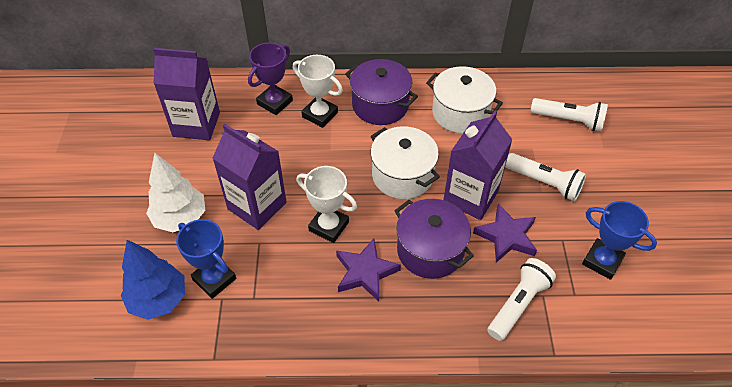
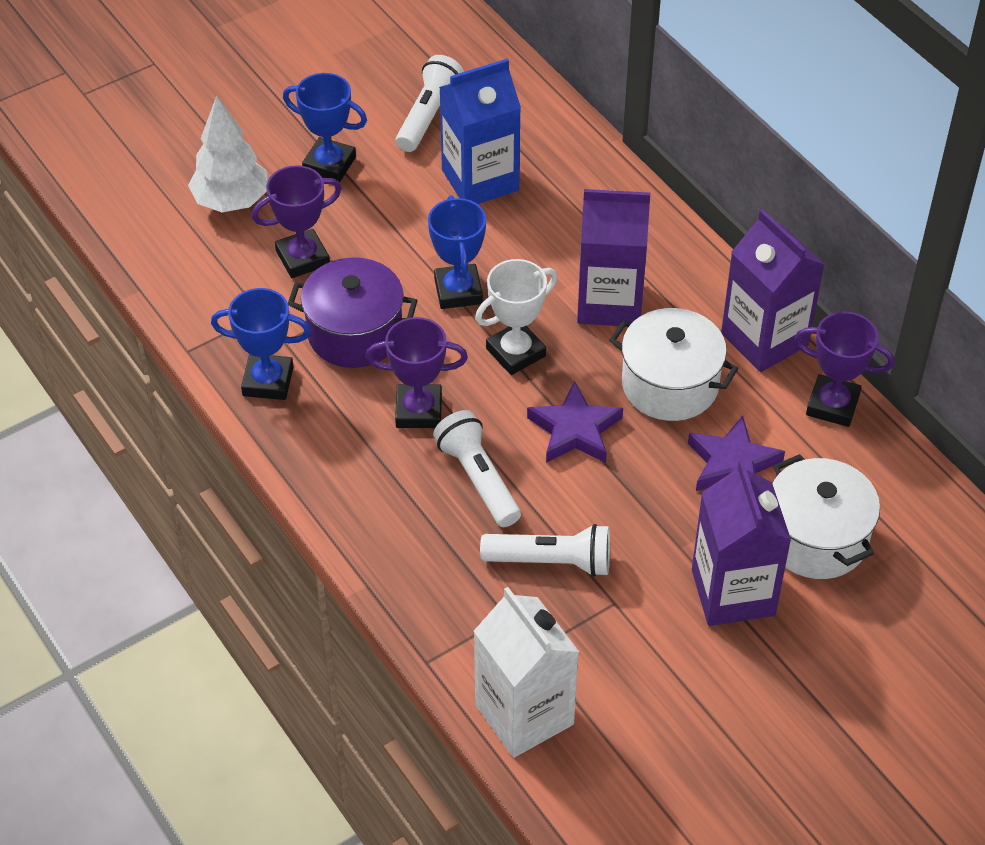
blue carton: 0 -> 1
blue tree: 1 -> 0
blue trophy: 2 -> 3
purple pot: 2 -> 1
purple trophy: 1 -> 3
white carton: 0 -> 1
white trophy: 2 -> 1

